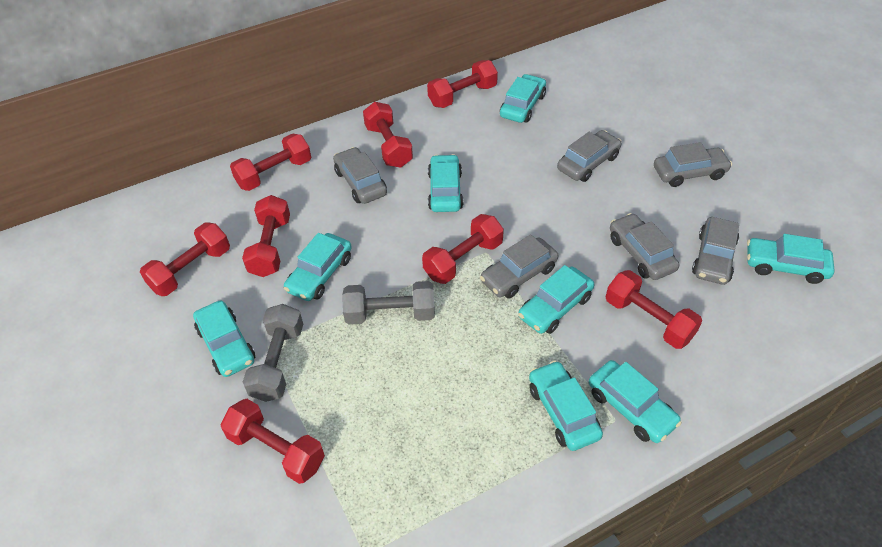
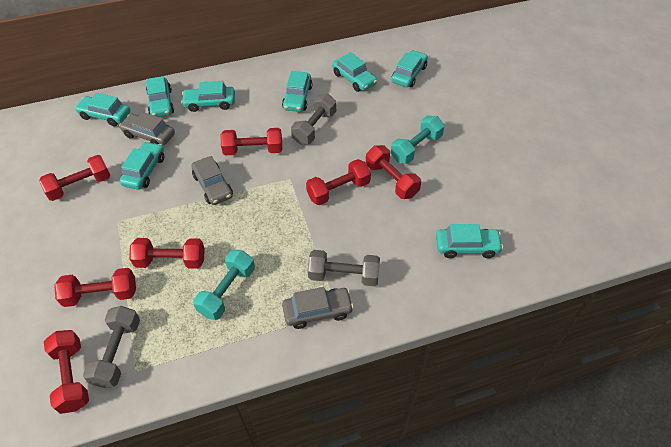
grey car: 6 -> 3
grey dumbbell: 2 -> 3
red dumbbell: 8 -> 7
turquoise dumbbell: 0 -> 2

